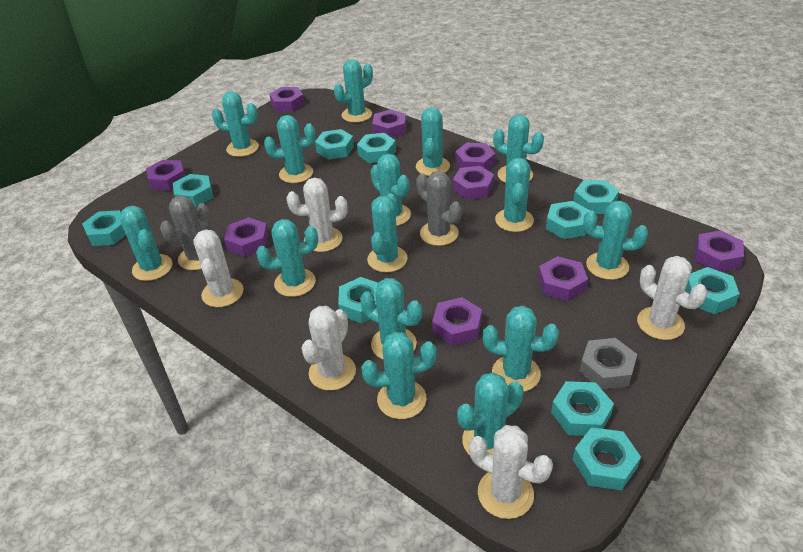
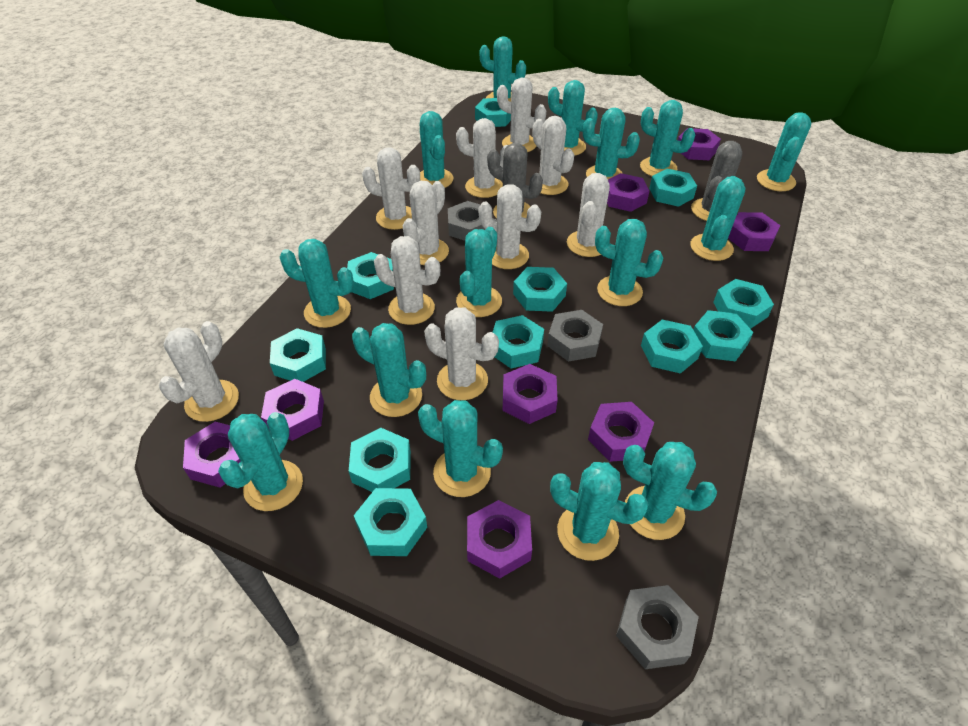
grey nut: 1 -> 3
purple nut: 9 -> 8
turquoise nut: 10 -> 11
white cactus: 5 -> 10

